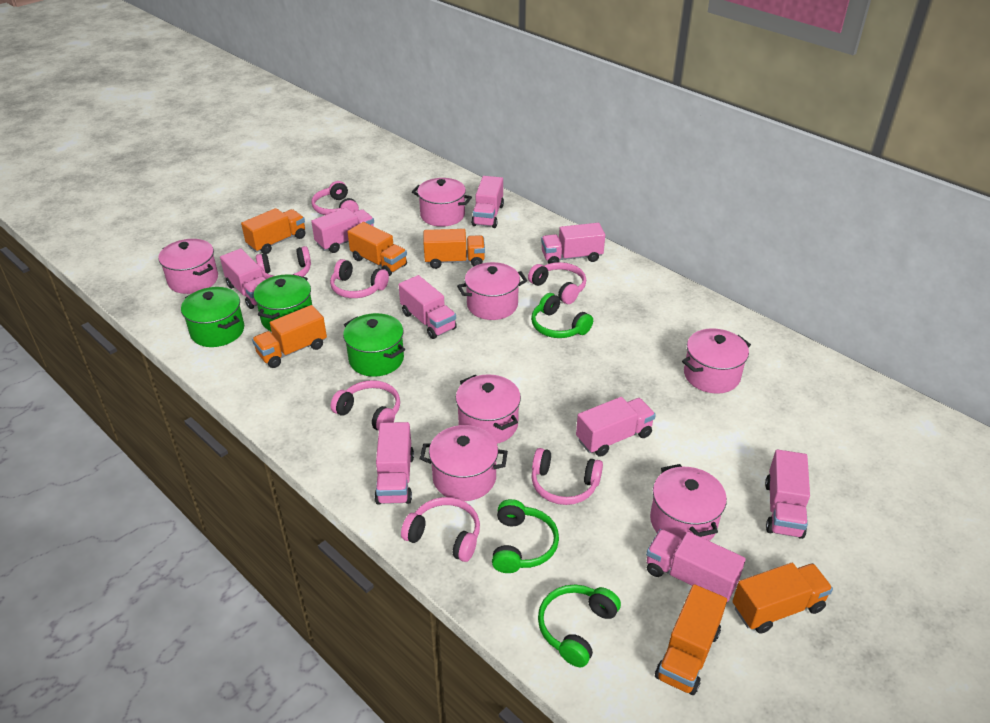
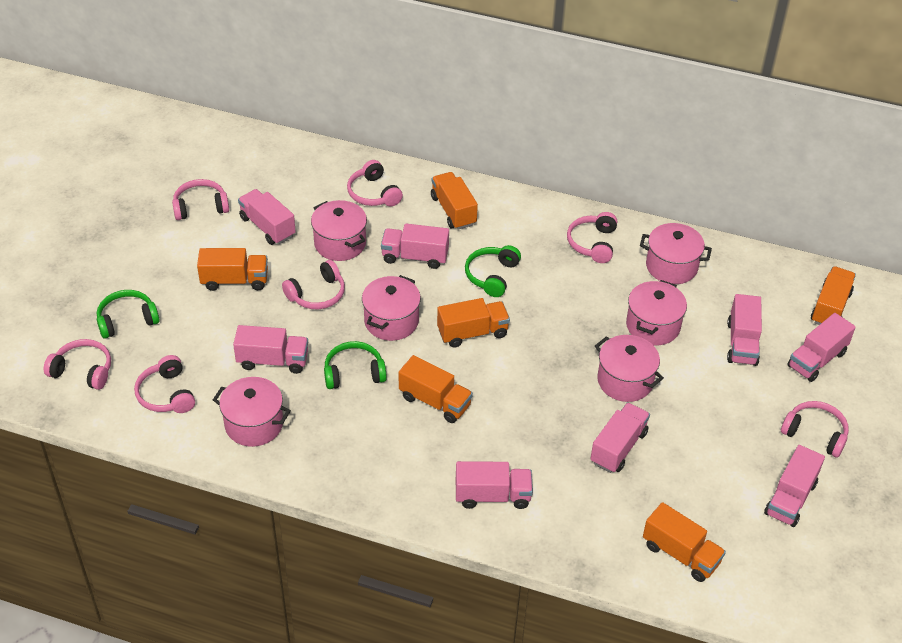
green pot: 3 -> 0
pink pot: 7 -> 6
pink truck: 9 -> 8

